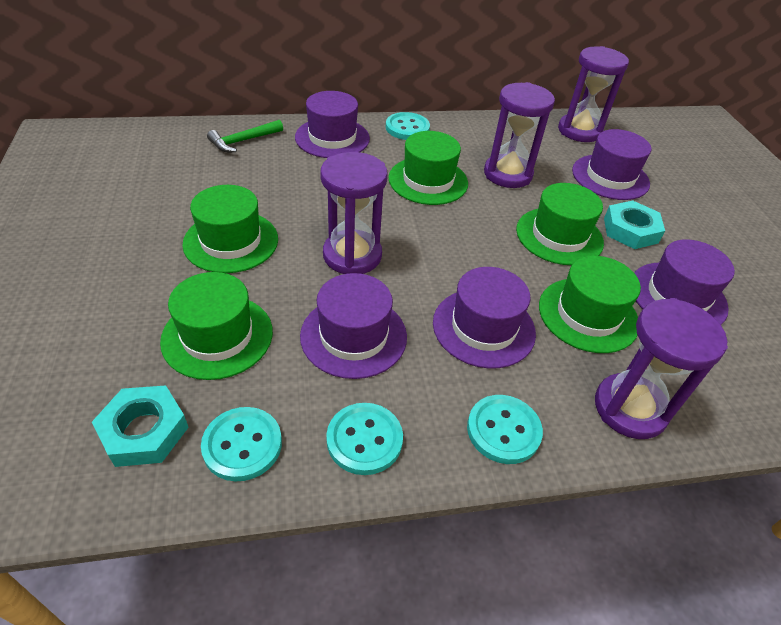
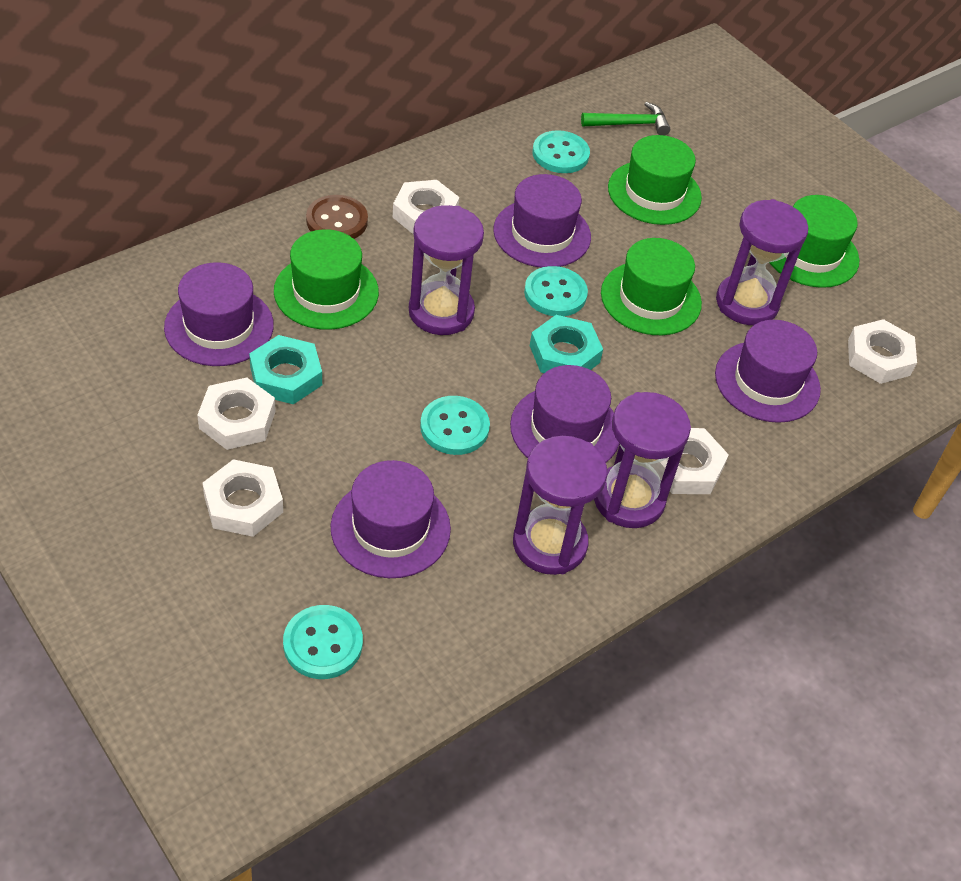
brown button: 0 -> 1
green hat: 5 -> 4
white nut: 0 -> 5

